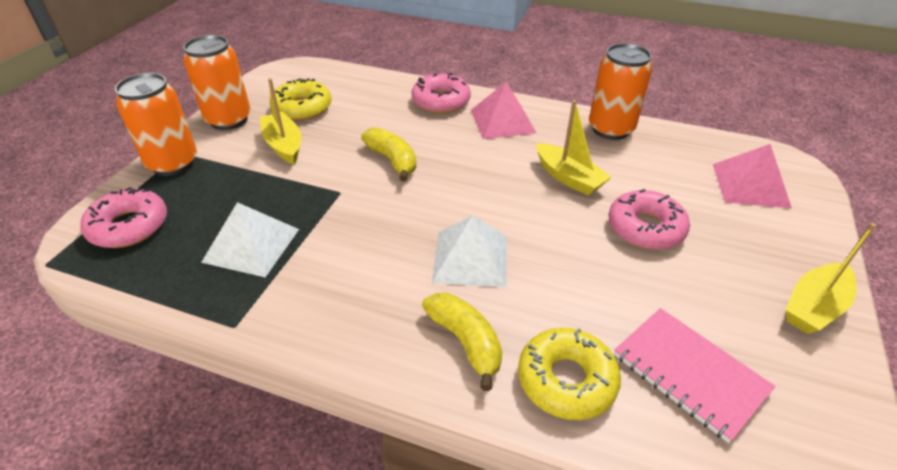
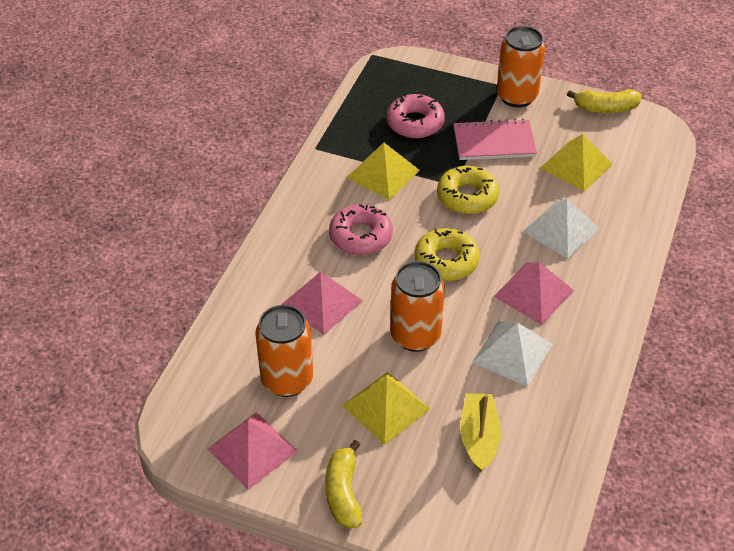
pink donut: 3 -> 2
pink pyramid: 2 -> 3
yellow boat: 3 -> 1
yellow pyramid: 0 -> 3

